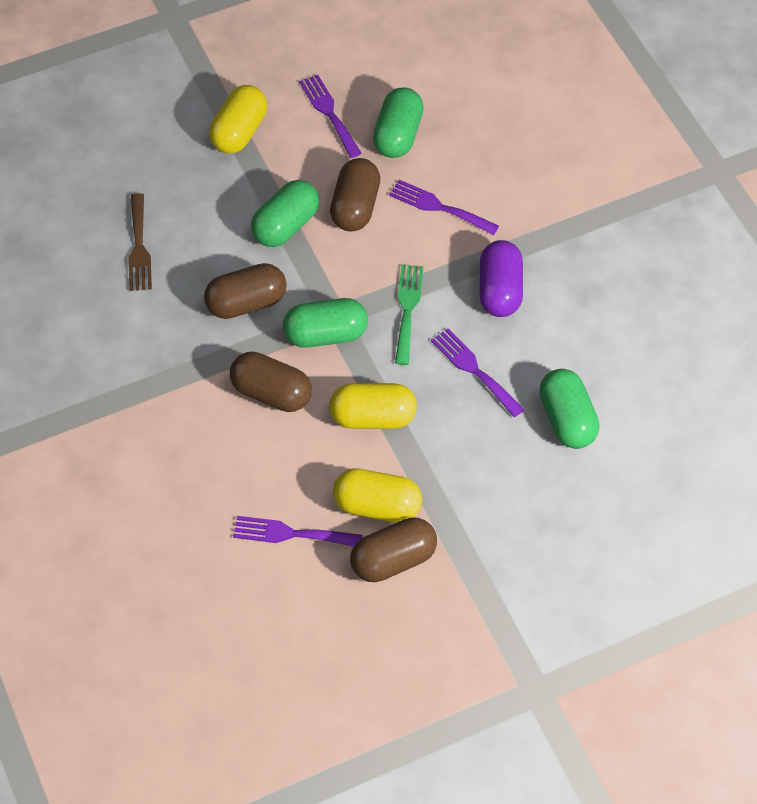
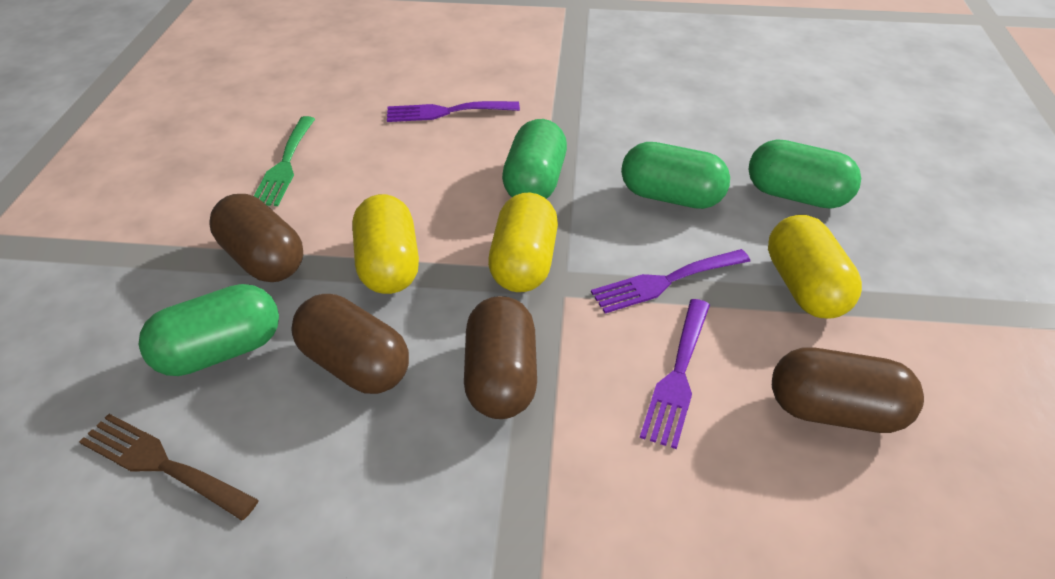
purple capsule: 1 -> 0
purple fork: 4 -> 3

